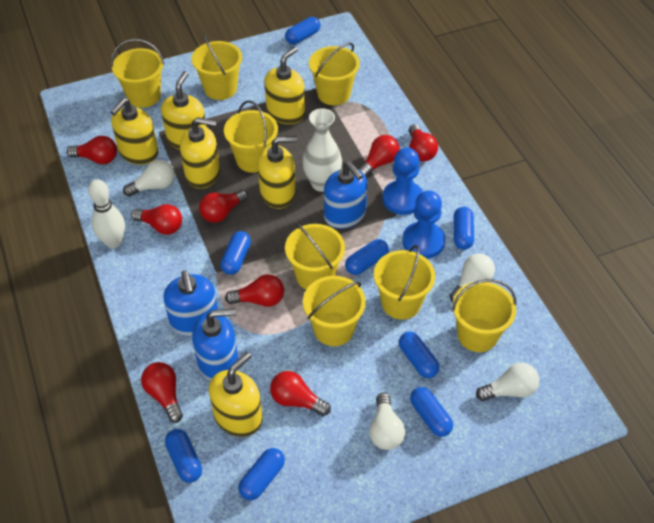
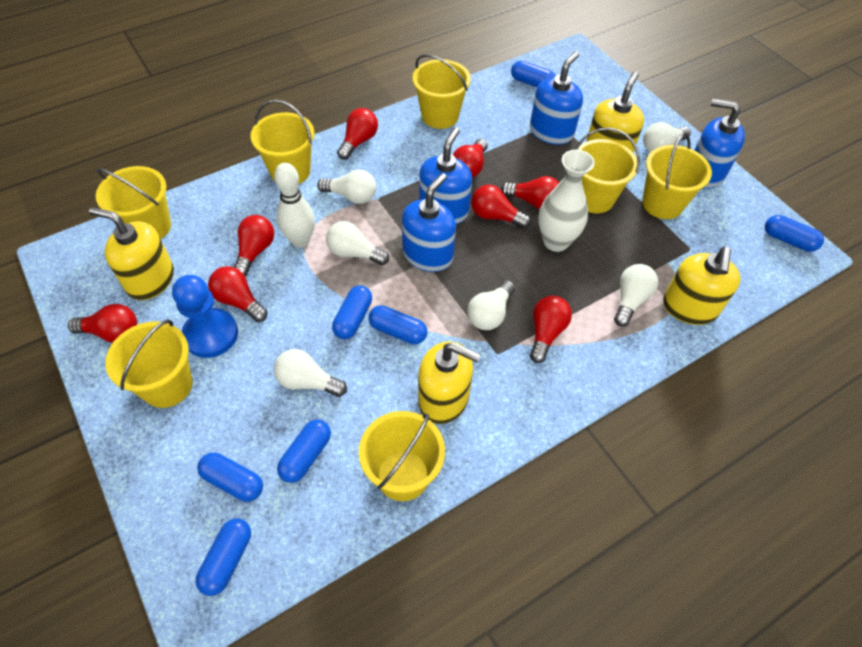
blue capsule: 8 -> 7
blue pawn: 2 -> 1
blue soap dispenser: 3 -> 4
white light bulb: 4 -> 6
yellow bucket: 8 -> 7
yellow soap dispenser: 6 -> 4

